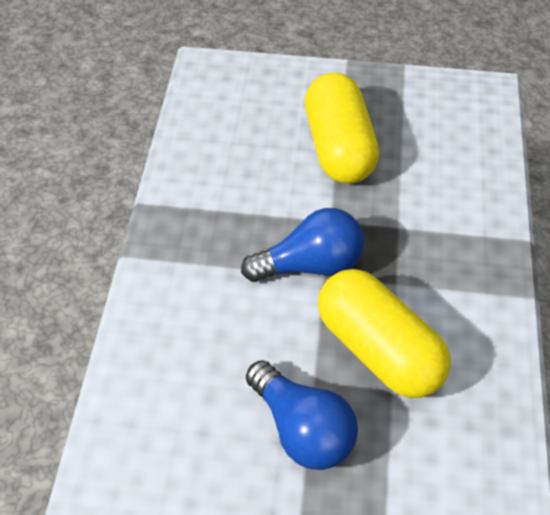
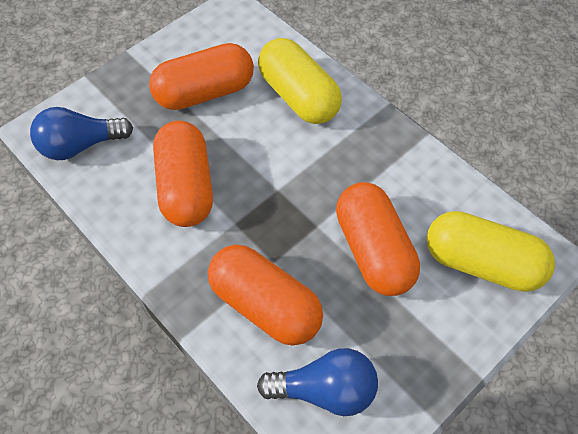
orange capsule: 0 -> 4

